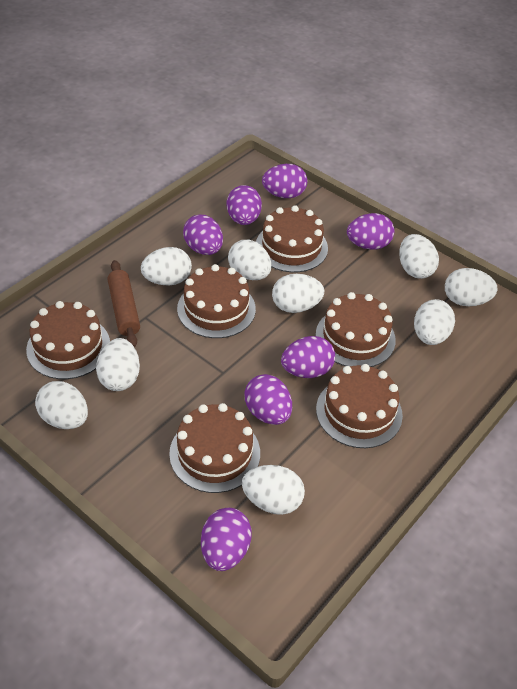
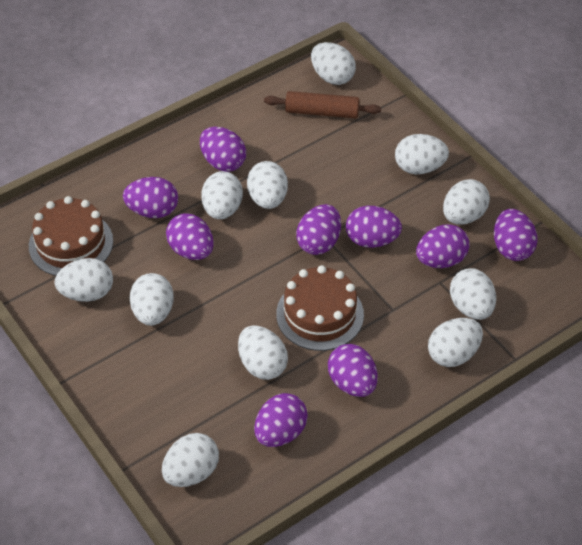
brown cake: 6 -> 2
purple egg: 7 -> 9
white egg: 9 -> 11

